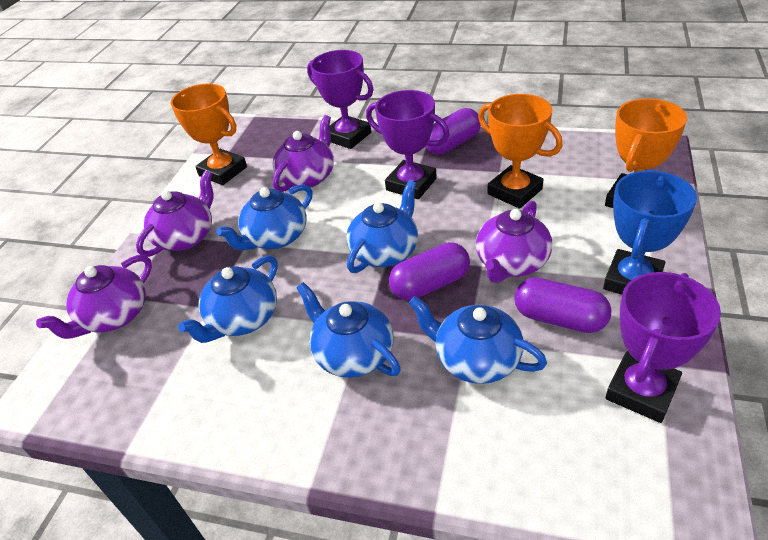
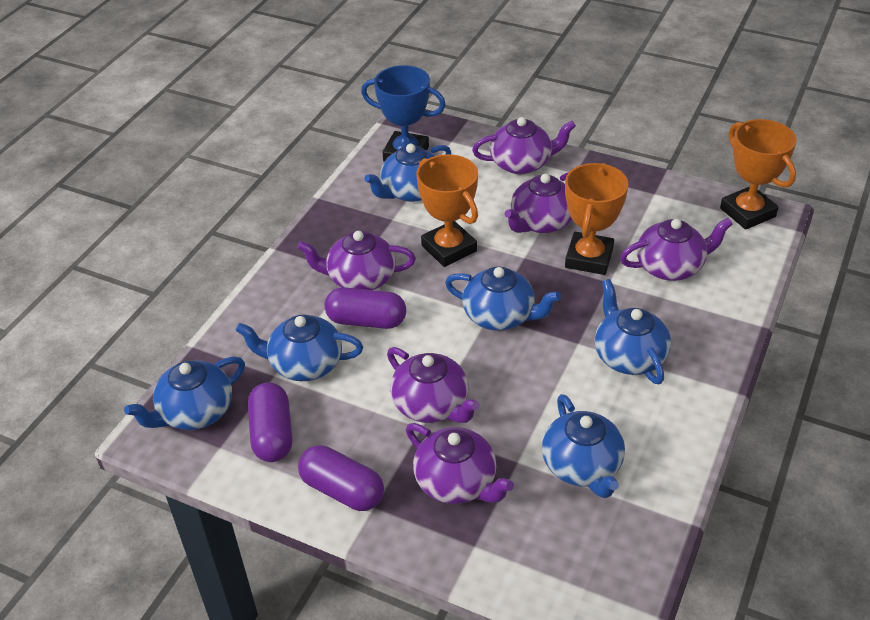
blue teapot: 5 -> 6
purple teapot: 4 -> 6
purple trophy: 3 -> 0

